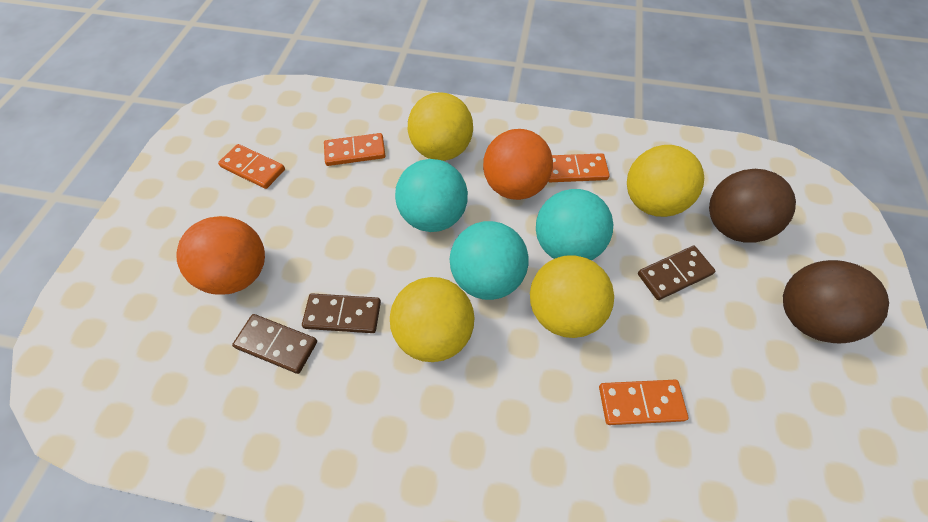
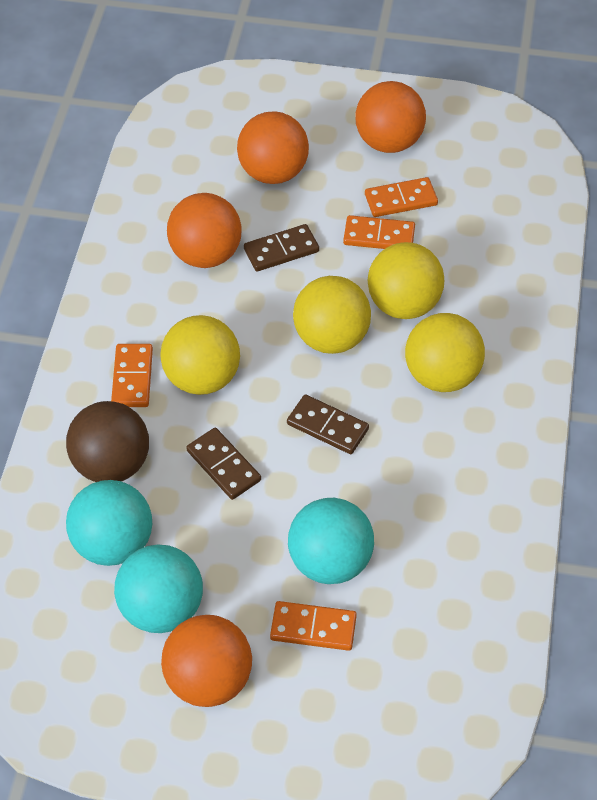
brown ball: 2 -> 1
orange ball: 2 -> 4

